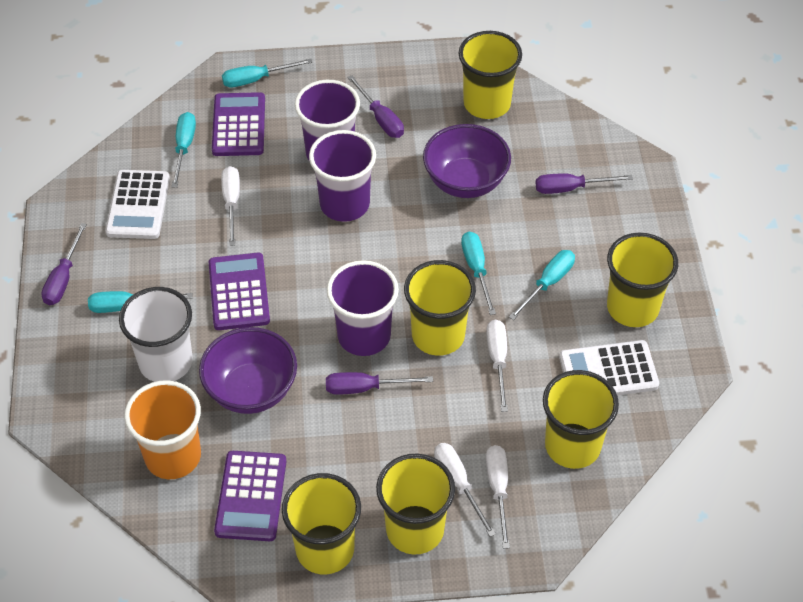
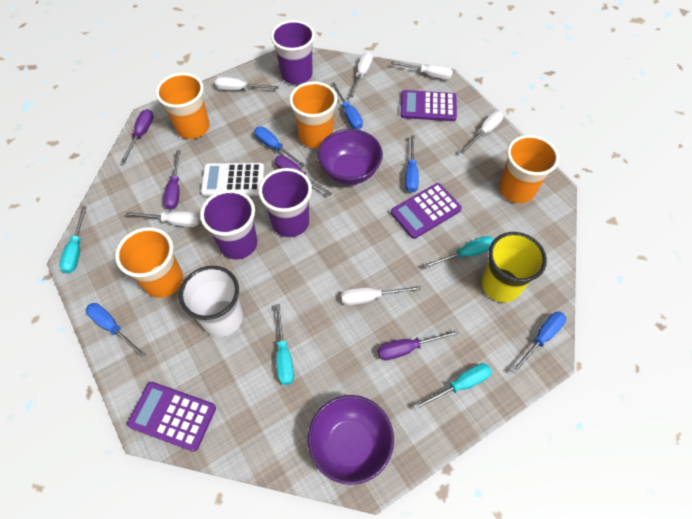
blue screwdriver: 0 -> 5
orange cup: 1 -> 4
turquoise screwdriver: 5 -> 4
white calculator: 2 -> 1
white screwdriver: 4 -> 6
yellow cup: 6 -> 1

